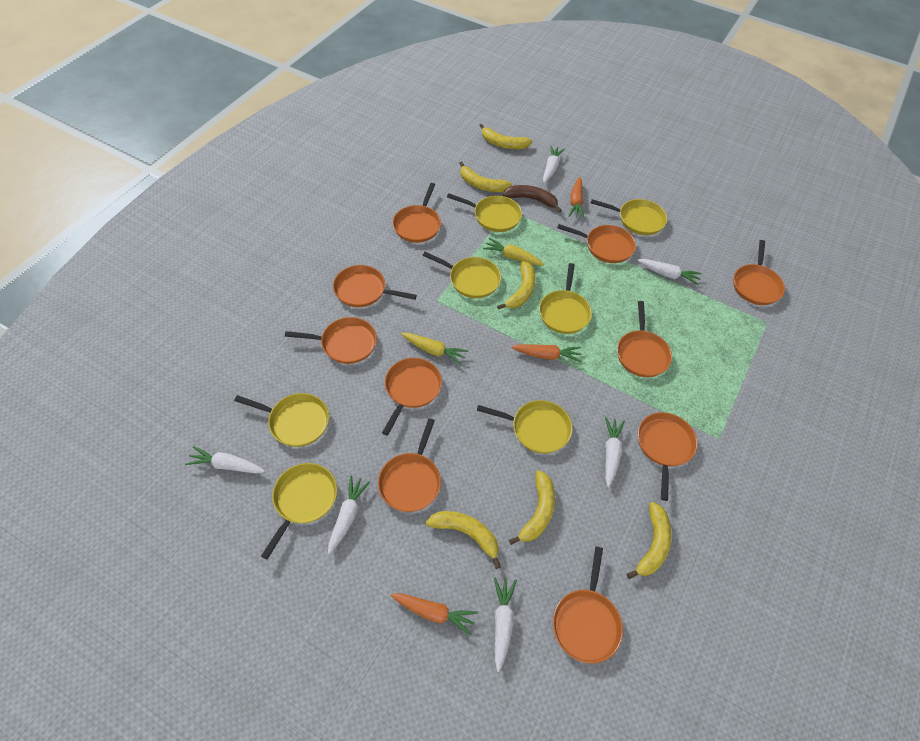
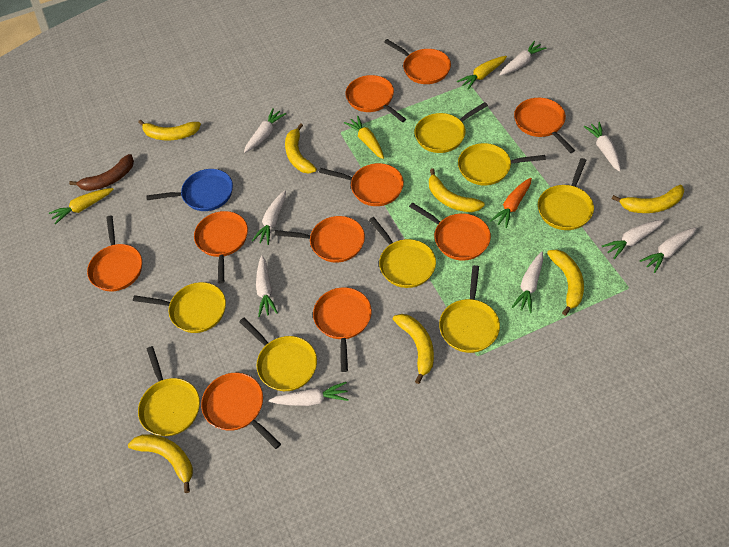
blue pan: 0 -> 1
orange carrot: 3 -> 1
white carrot: 6 -> 9
yellow banana: 6 -> 7
yellow carrot: 2 -> 3
yellow pan: 7 -> 8

